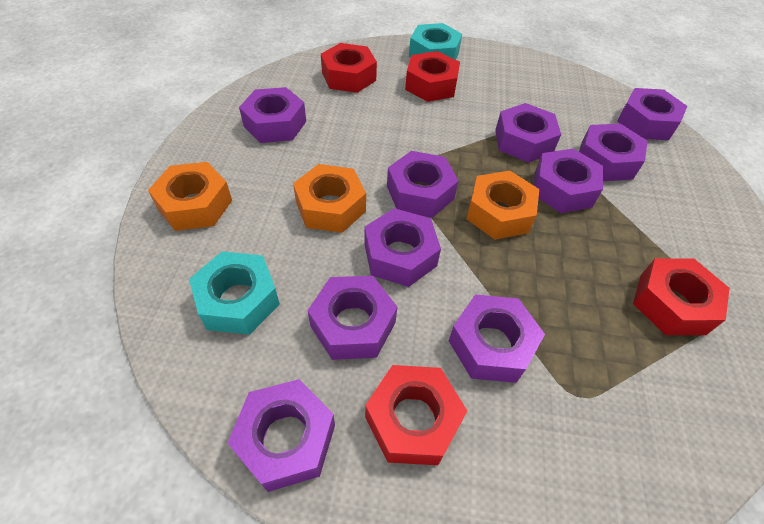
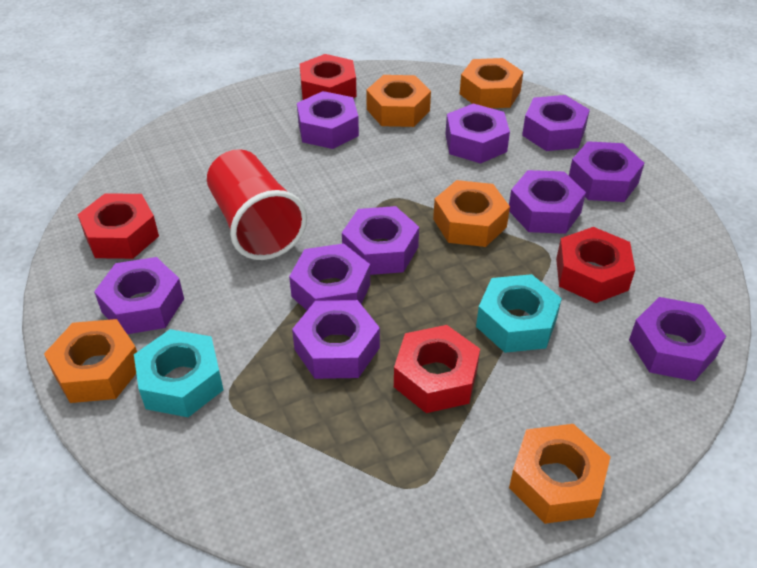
orange nut: 3 -> 5
red cup: 0 -> 1

